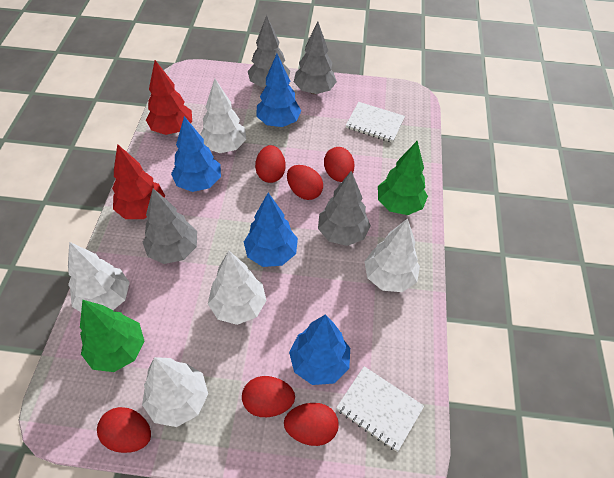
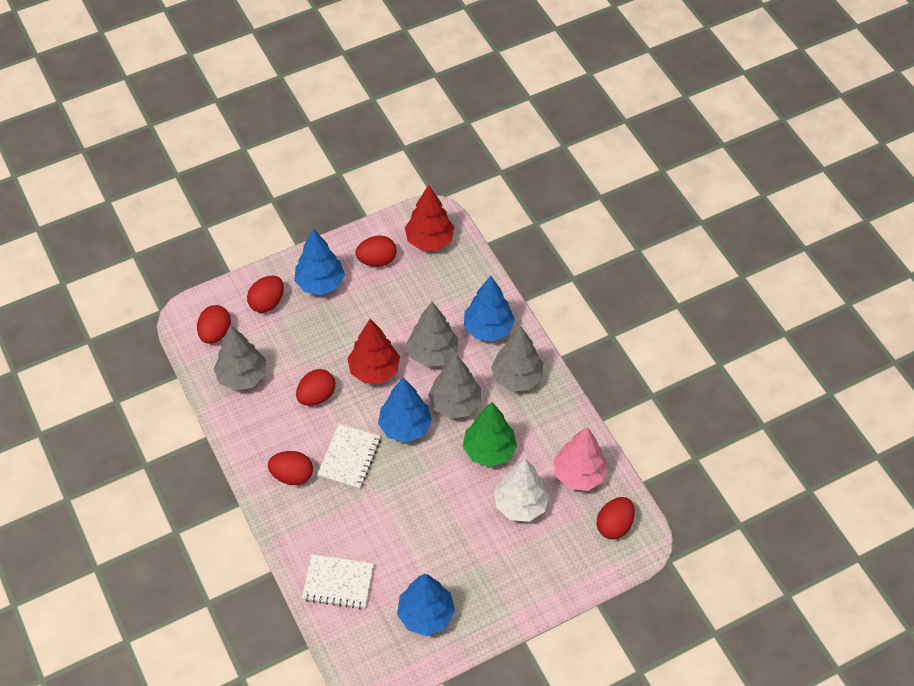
green tree: 2 -> 1
pink tree: 0 -> 1
white tree: 5 -> 1

